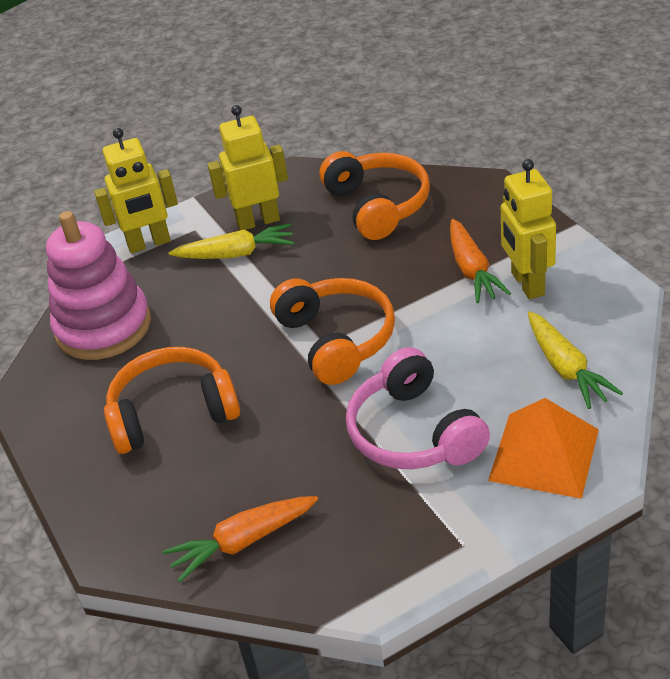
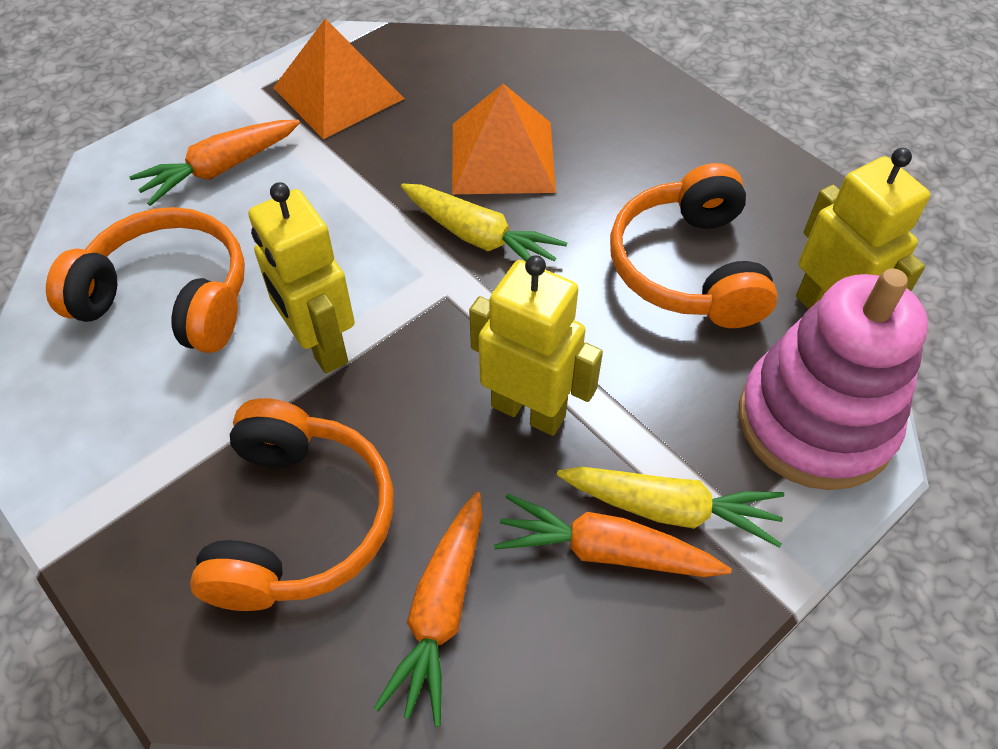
orange carrot: 2 -> 3
orange pyramid: 1 -> 2
pink headphones: 1 -> 0

